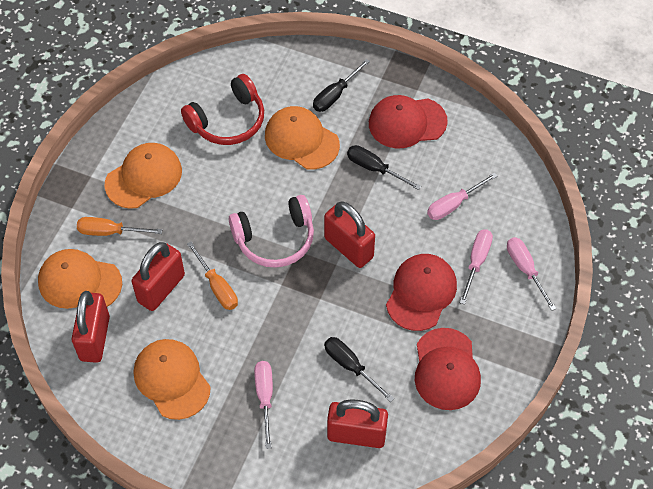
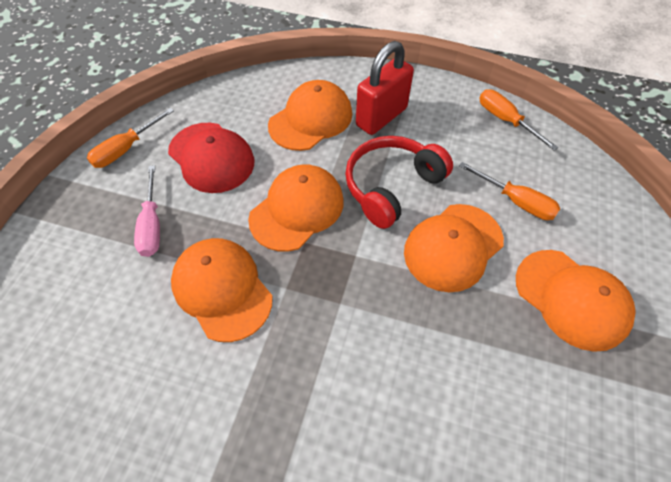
black screwdriver: 3 -> 0
orange cap: 4 -> 5
orange screwdriver: 2 -> 3
pink headphones: 1 -> 0
pink screwdriver: 4 -> 1
red cap: 3 -> 1
red padlock: 4 -> 1

